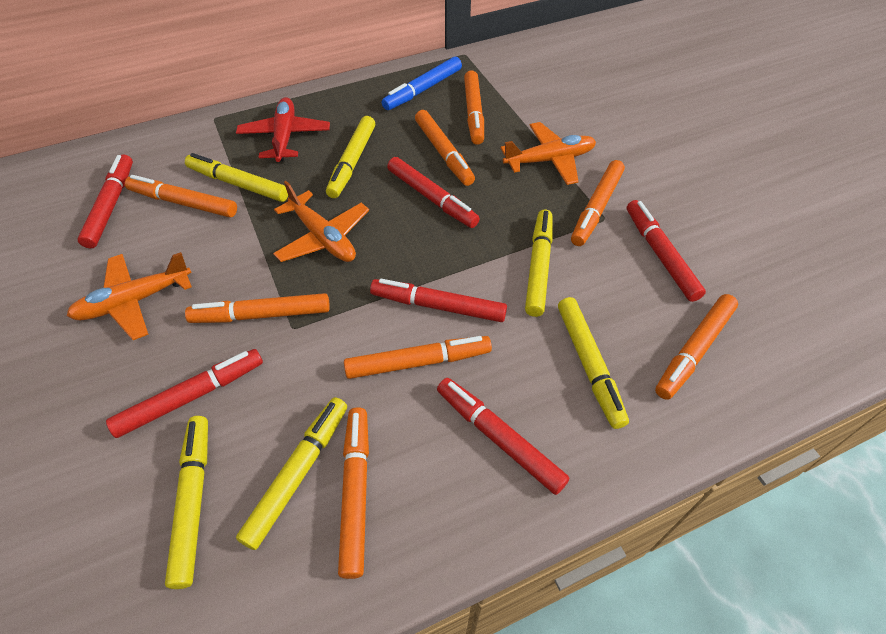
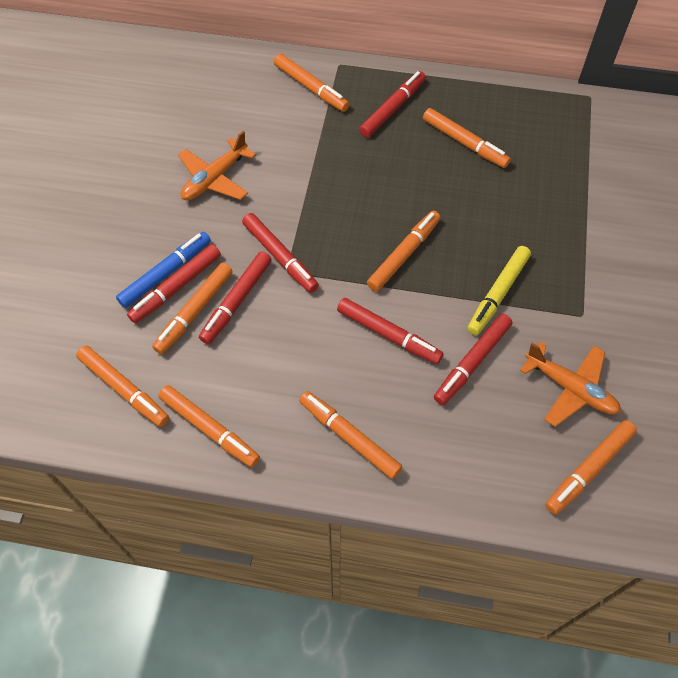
orange plane: 3 -> 2
red plane: 1 -> 0
yellow marker: 6 -> 1

